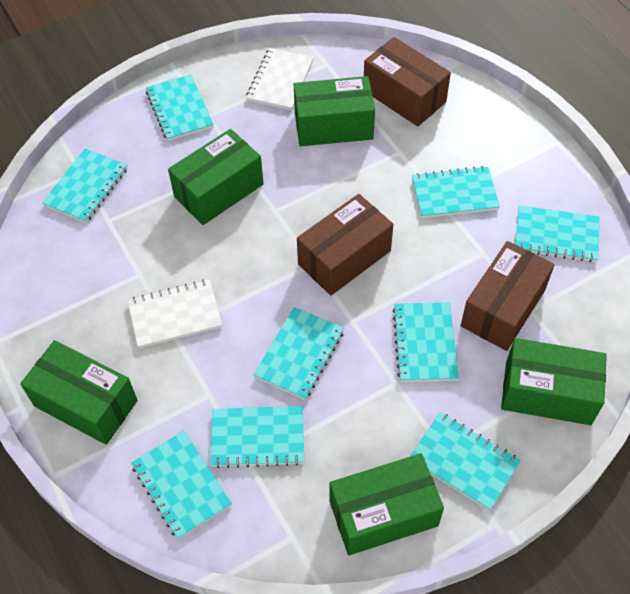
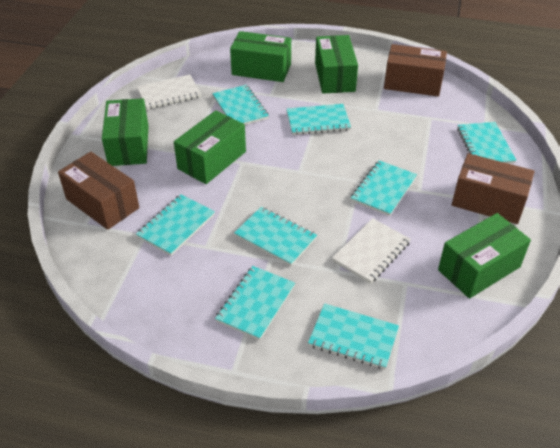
turquoise notebook: 9 -> 8

